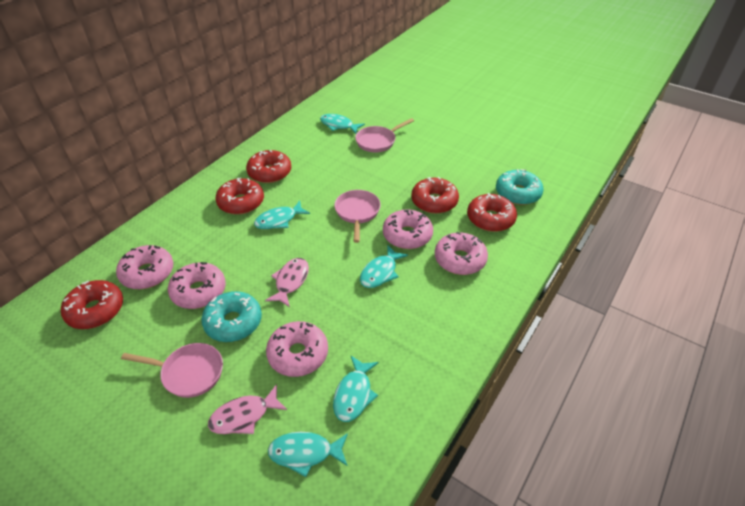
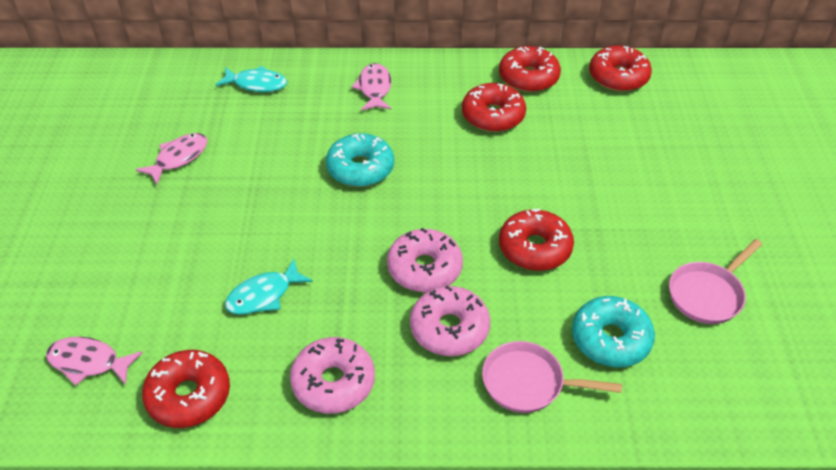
pink donut: 5 -> 3
pink fish: 2 -> 3
pink pan: 3 -> 2
turquoise fish: 5 -> 2

